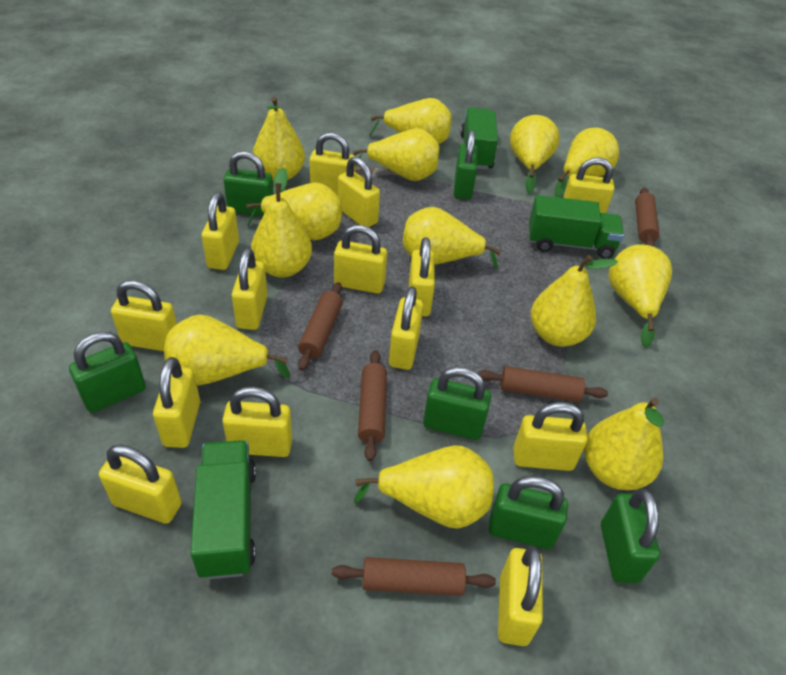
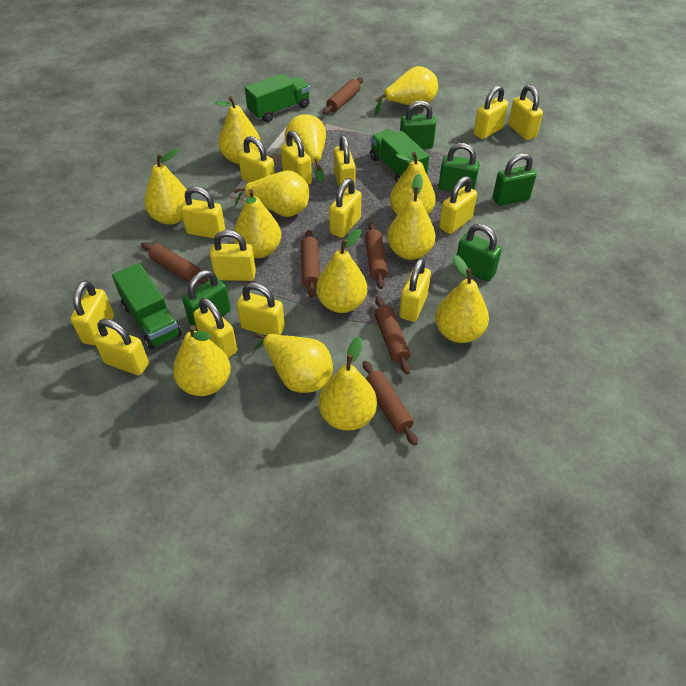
brown rolling pin: 5 -> 6
green padlock: 6 -> 5

